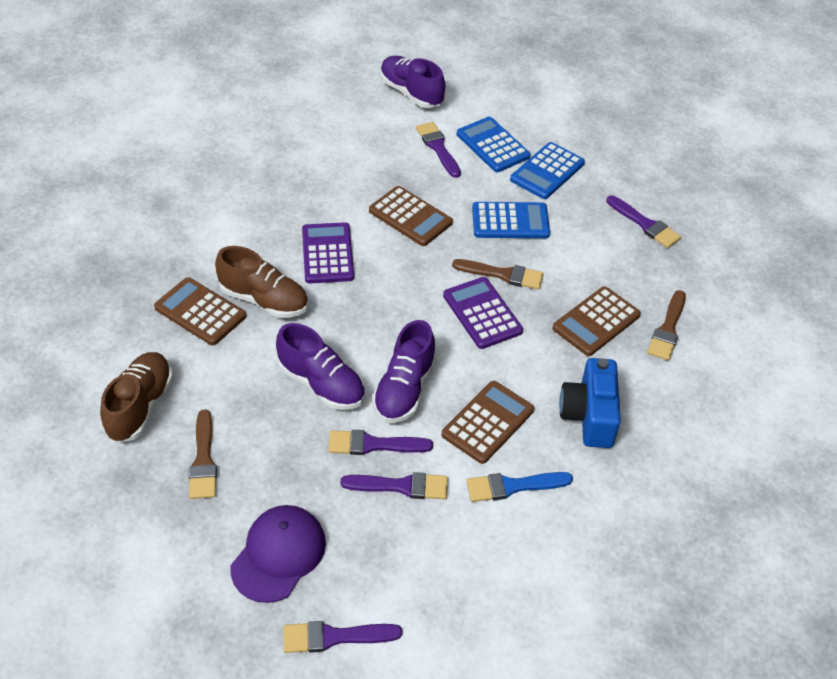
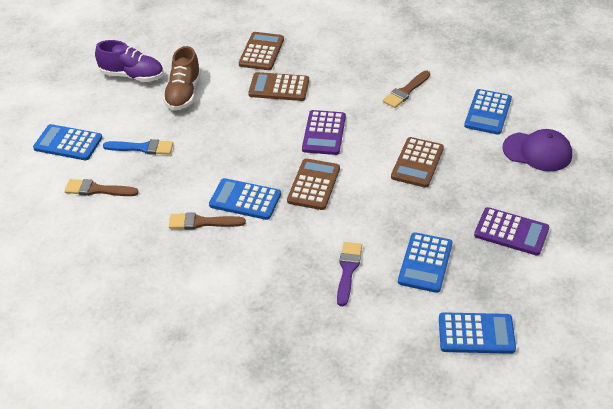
blue calculator: 3 -> 5
blue camera: 1 -> 0
brown shoe: 2 -> 1
purple brush: 5 -> 1
purple shoe: 3 -> 1

